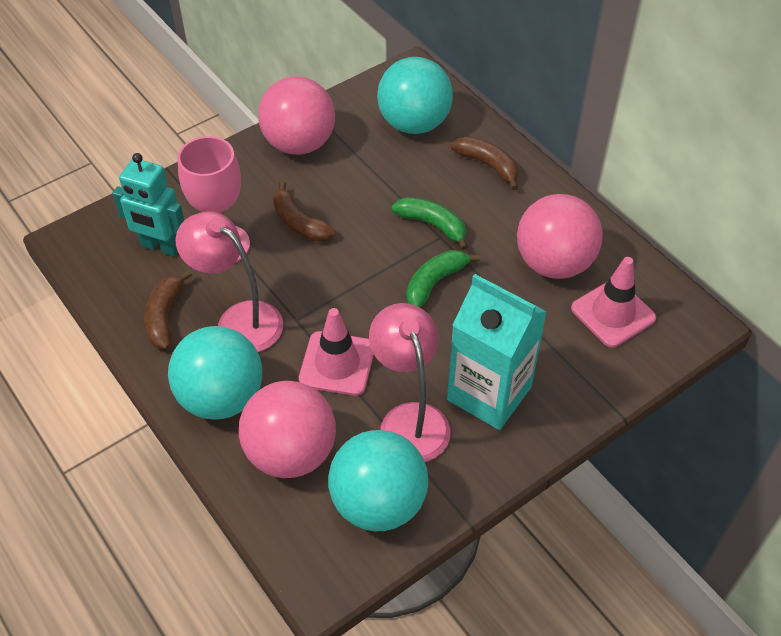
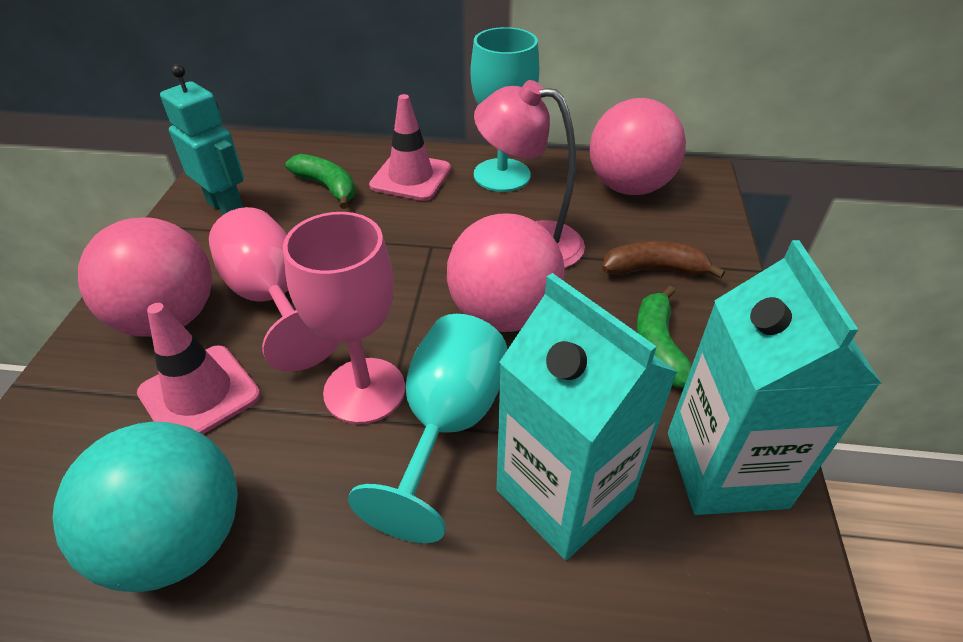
brown banana: 3 -> 1
pink goblet: 1 -> 2
pink lamp: 2 -> 1
turquoise ball: 3 -> 1
turquoise carton: 1 -> 2
turquoise goblet: 0 -> 2

